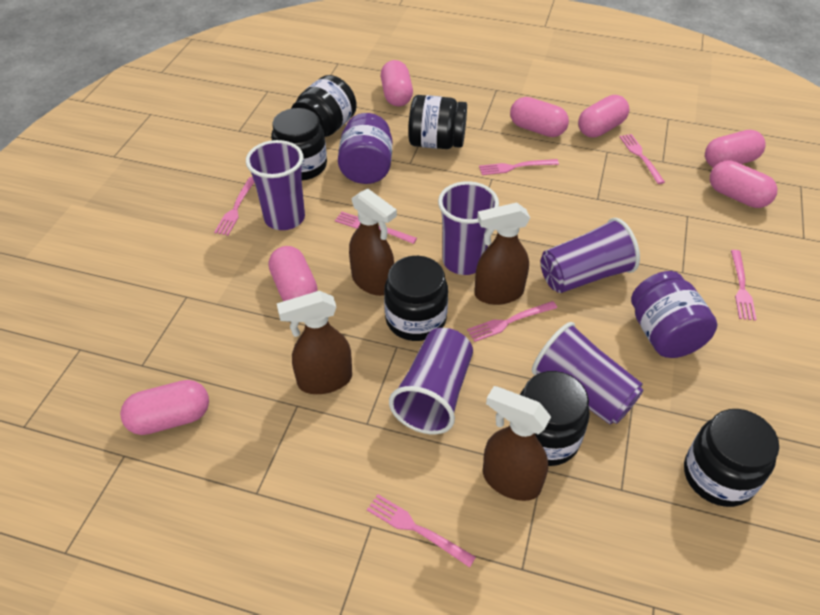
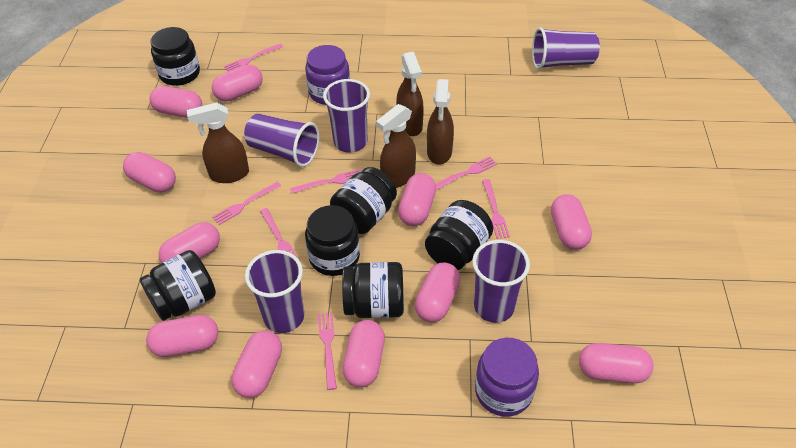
pink capsule: 7 -> 11

